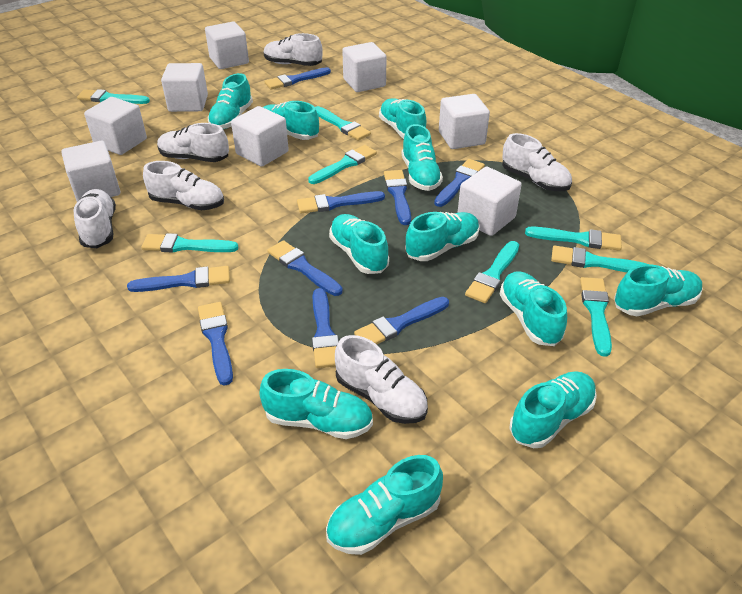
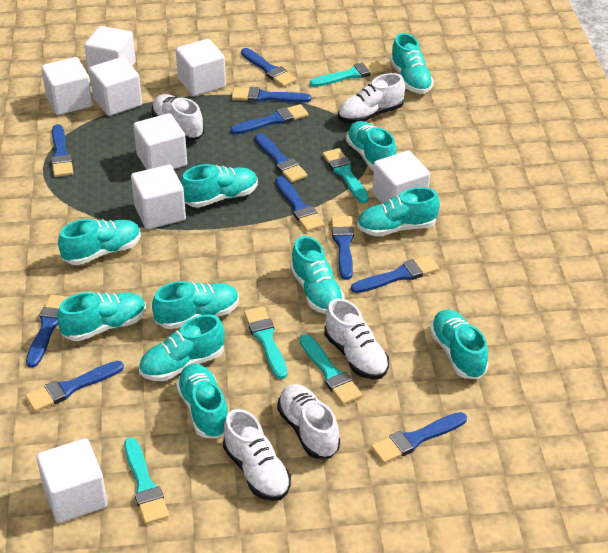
blue brush: 9 -> 11
turquoise brush: 8 -> 5
white shoe: 6 -> 5

